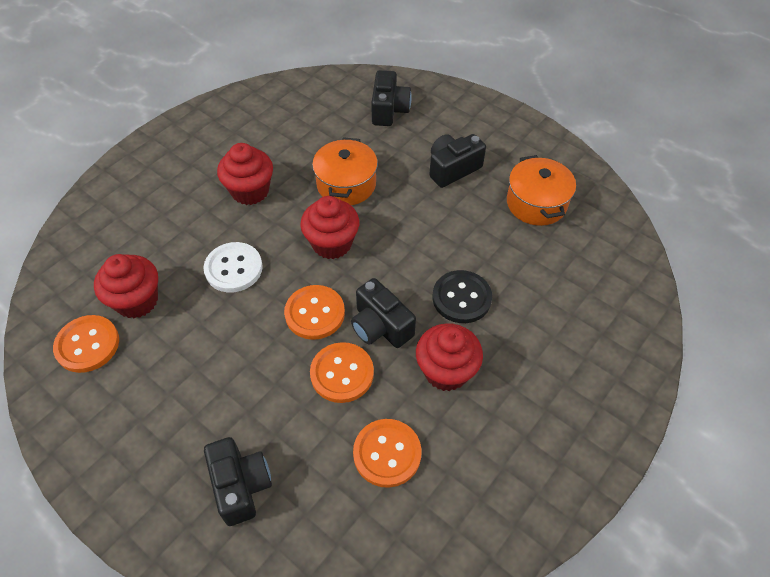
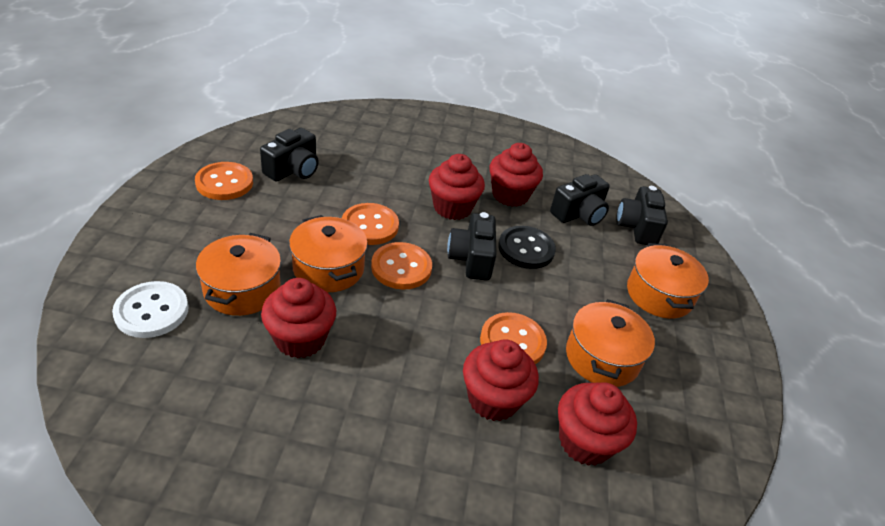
orange pot: 2 -> 4
red cupcake: 4 -> 5

